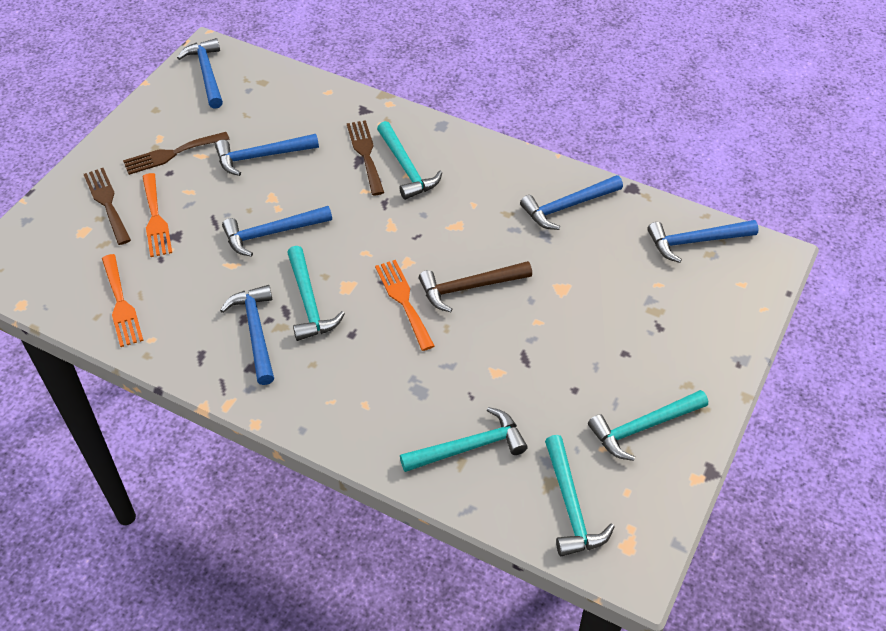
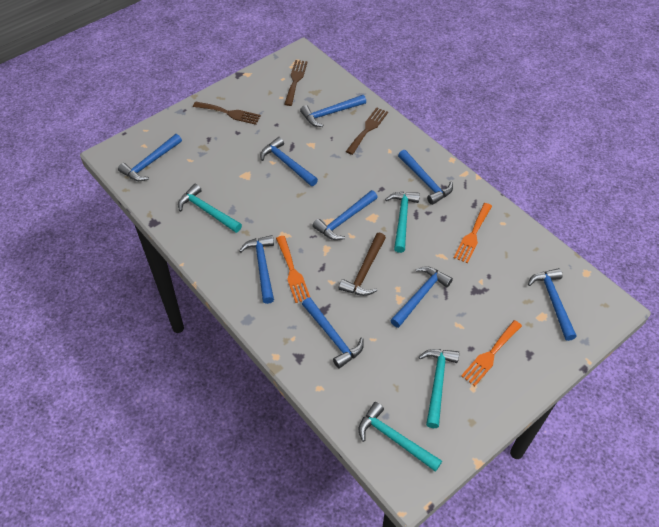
blue hammer: 6 -> 9
turquoise hammer: 5 -> 4

